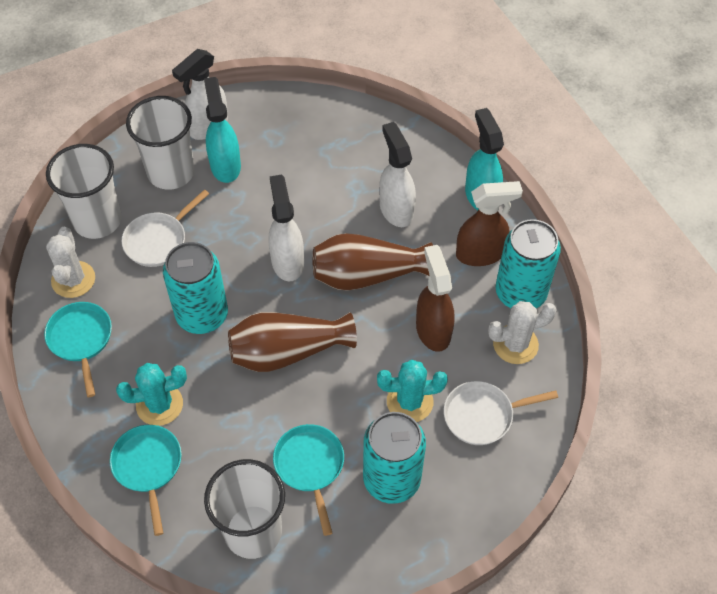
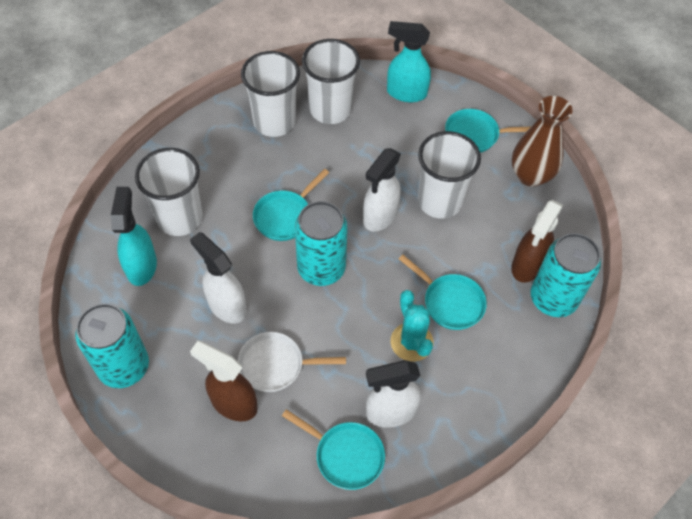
brown vase: 2 -> 1
turquoise cactus: 2 -> 1
turquoise pan: 3 -> 4
white cactus: 2 -> 0
white cup: 3 -> 4
white pan: 2 -> 1

